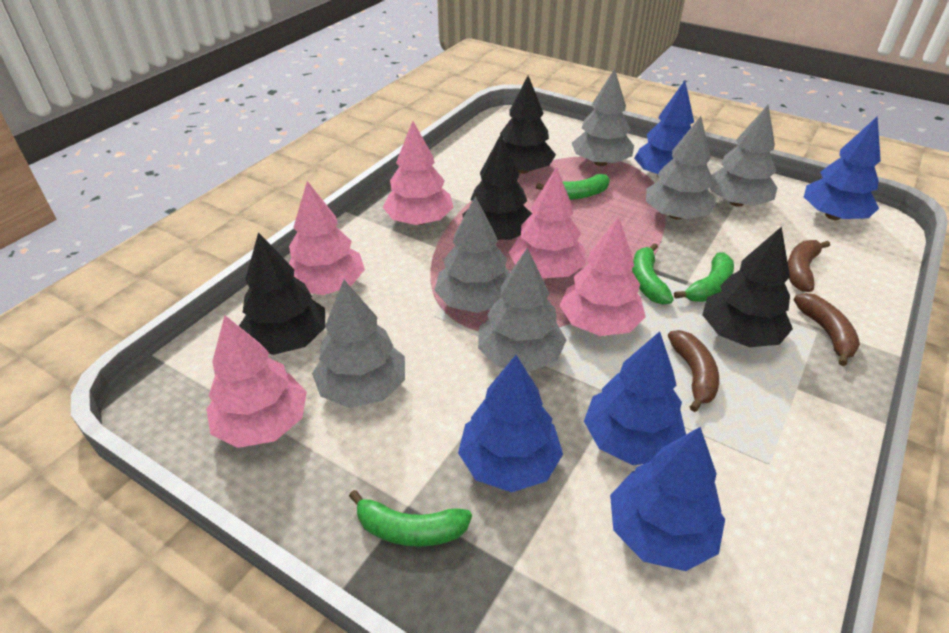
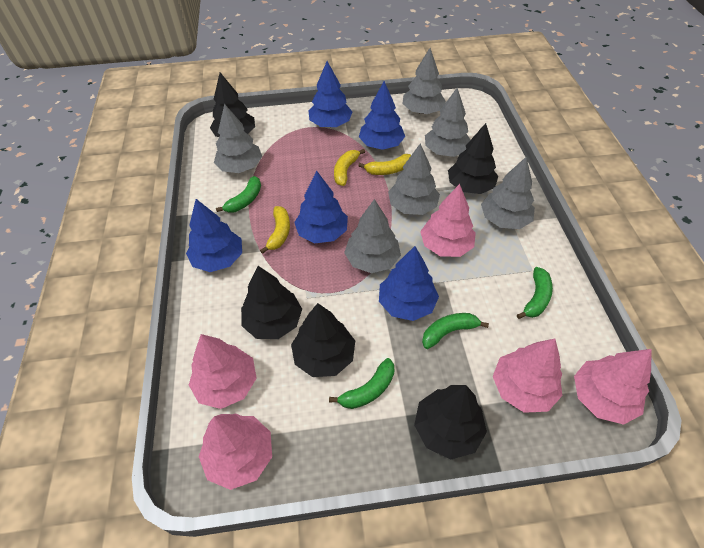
black tree: 4 -> 5
brown banana: 3 -> 0
yellow banana: 0 -> 3

